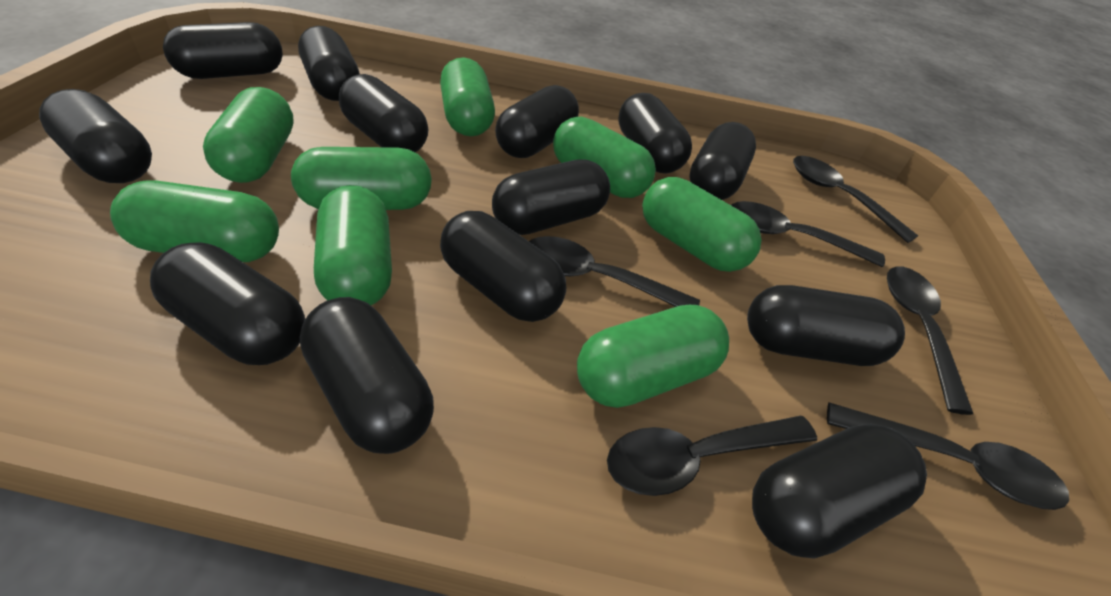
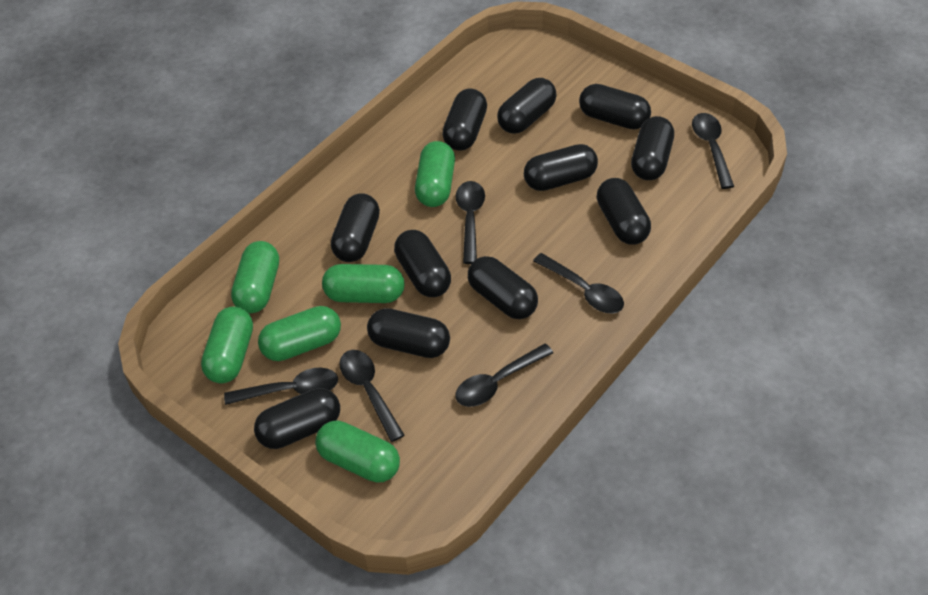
black capsule: 13 -> 11
green capsule: 8 -> 6

